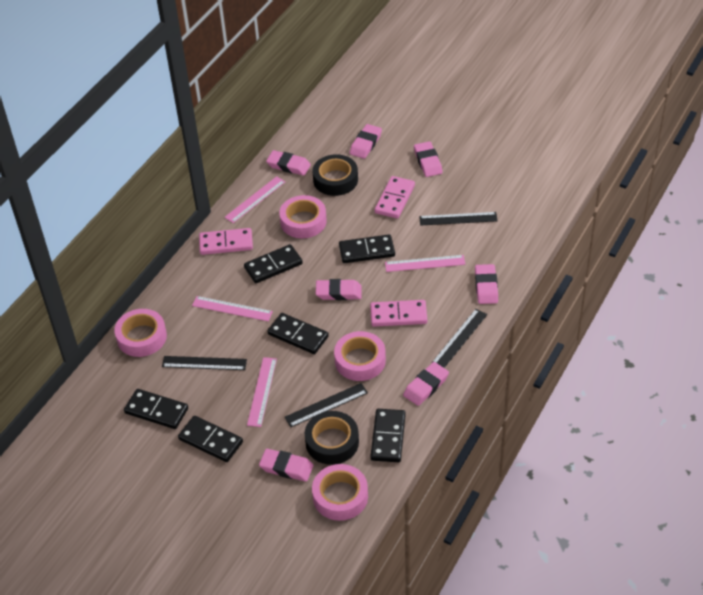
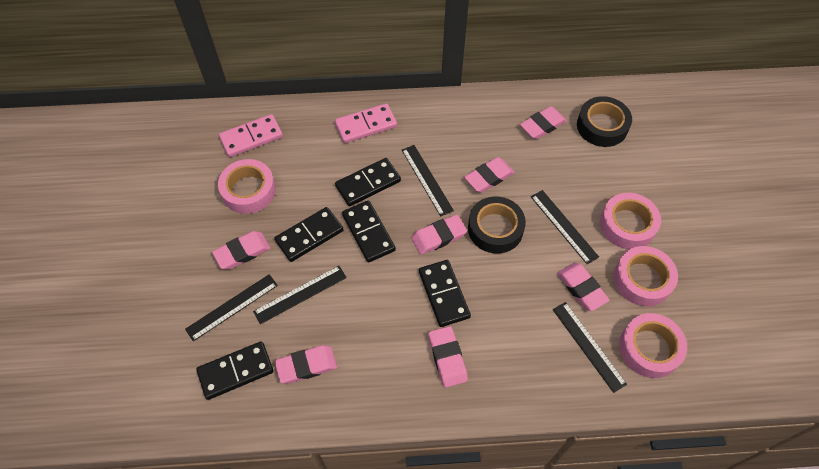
black domino: 6 -> 5
black ruler: 4 -> 5
pink domino: 3 -> 2
pink ruler: 4 -> 0

